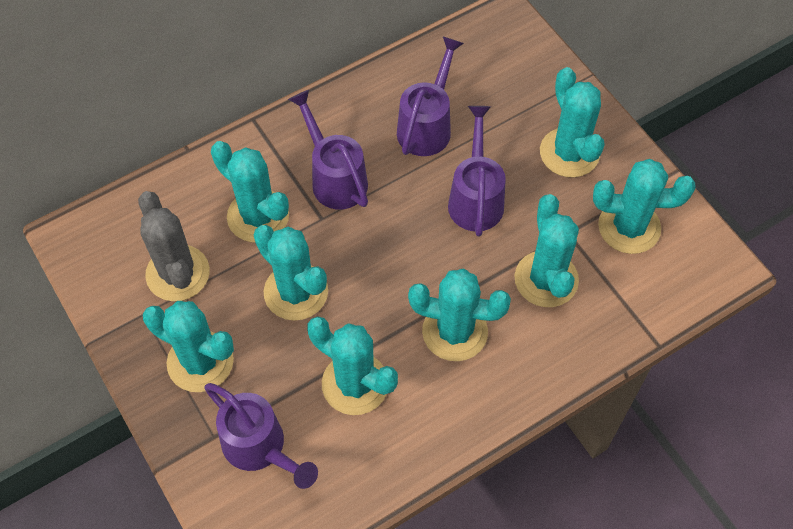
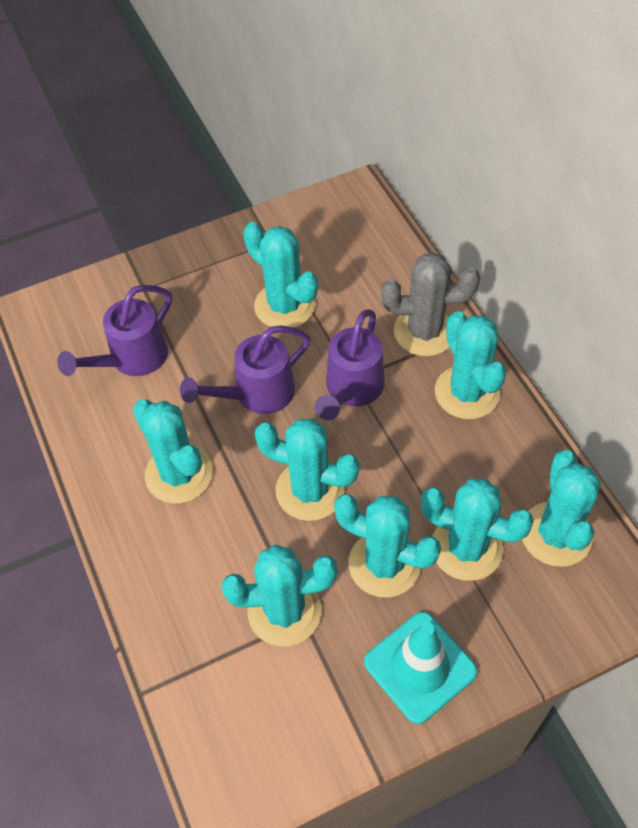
purple watering can: 4 -> 3
turquoise traffic cone: 0 -> 1

